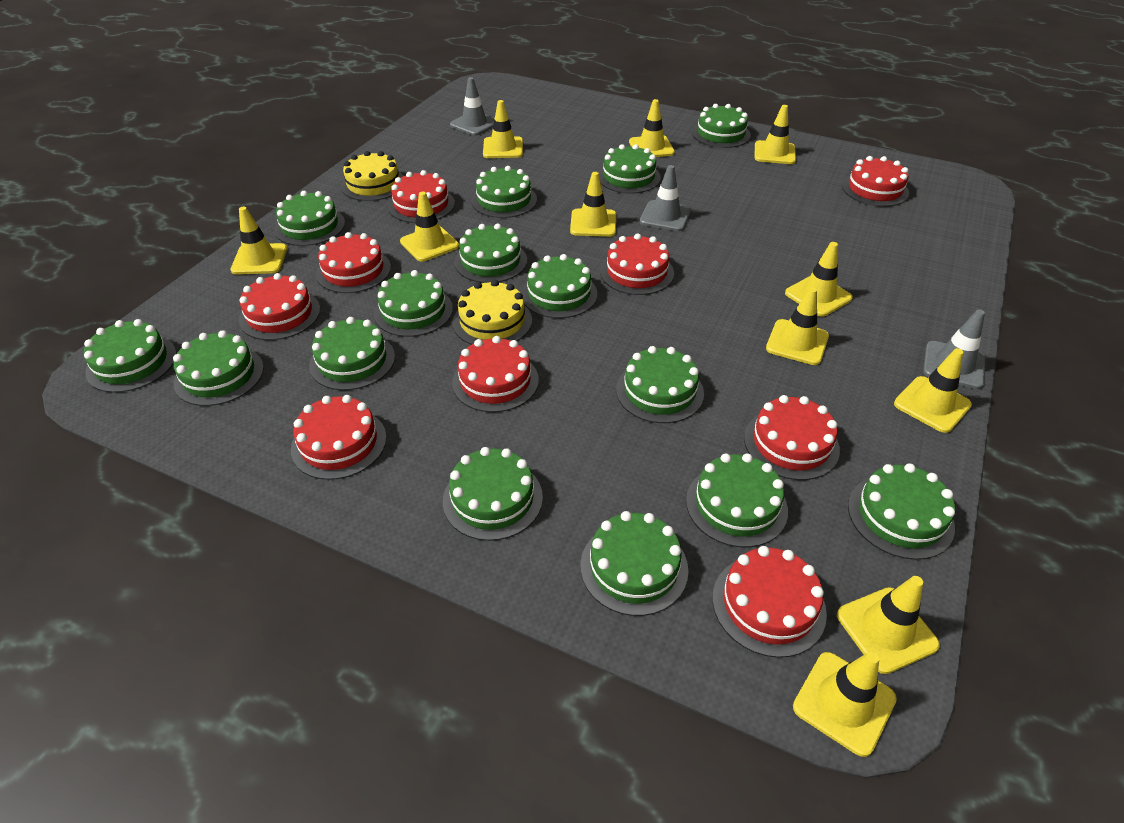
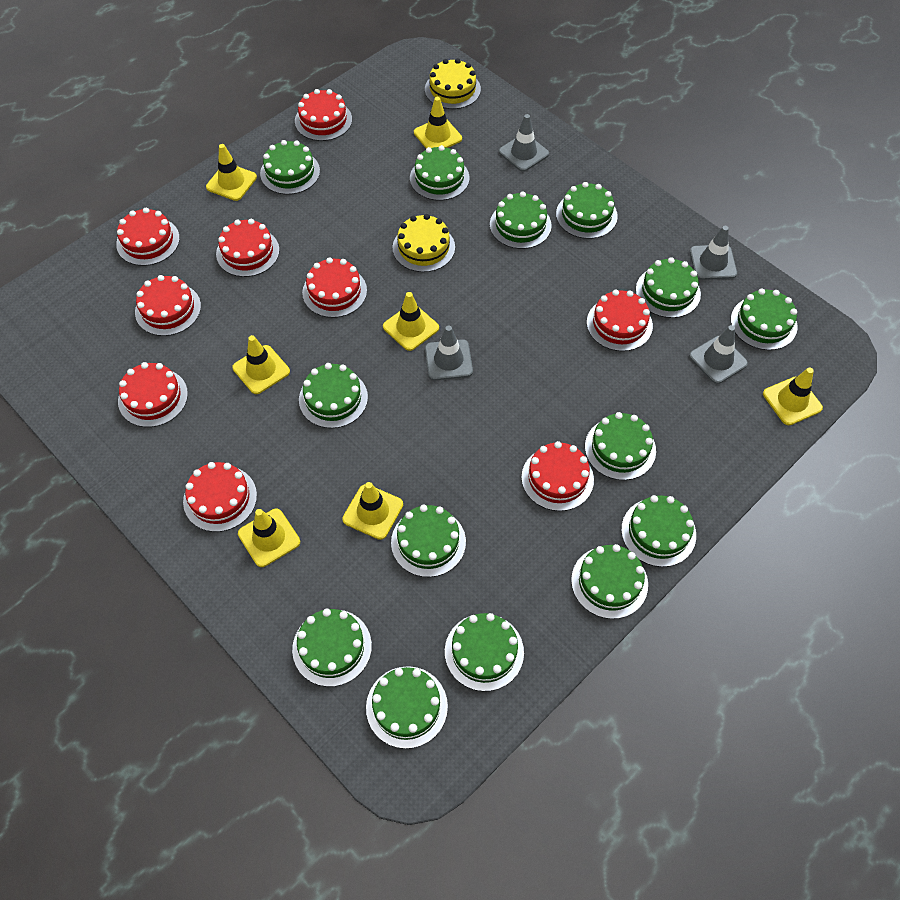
green cake: 15 -> 14
grey traffic cone: 3 -> 4
yellow traffic cone: 11 -> 7

